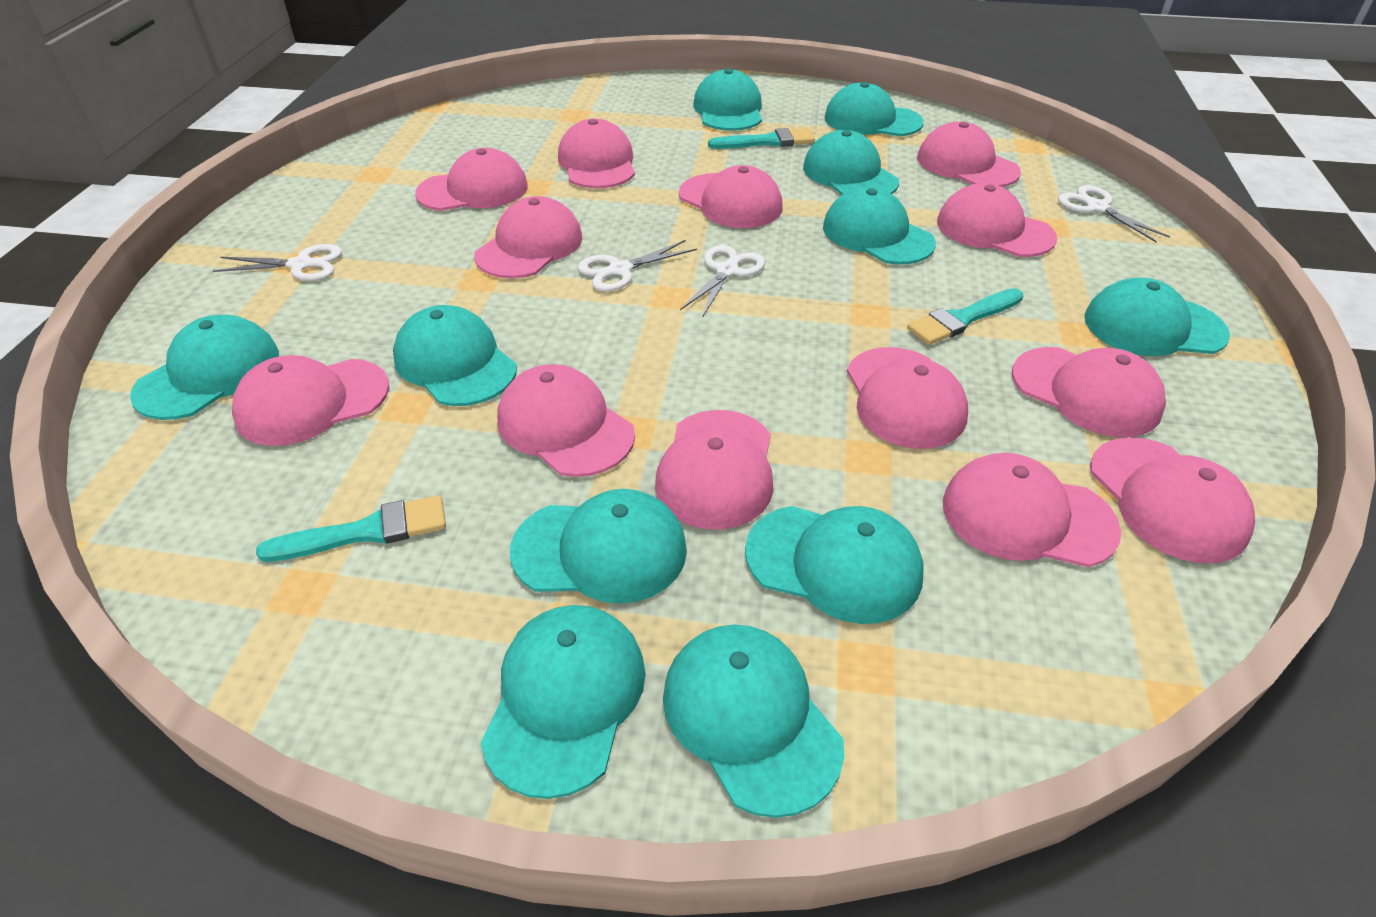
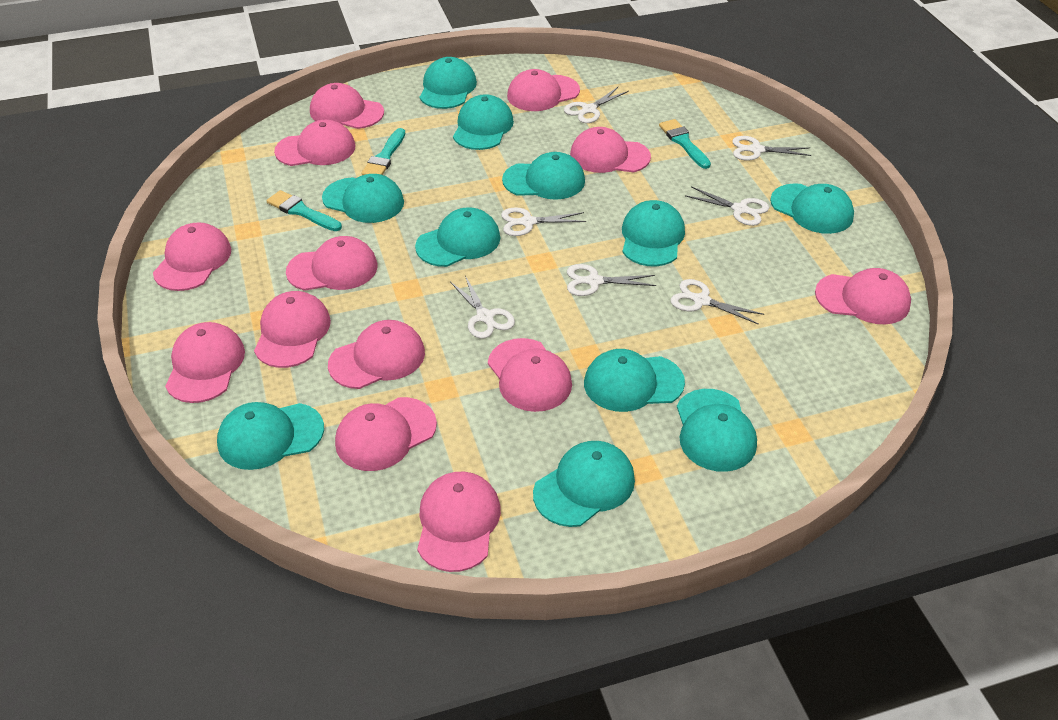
white scissors: 4 -> 7

